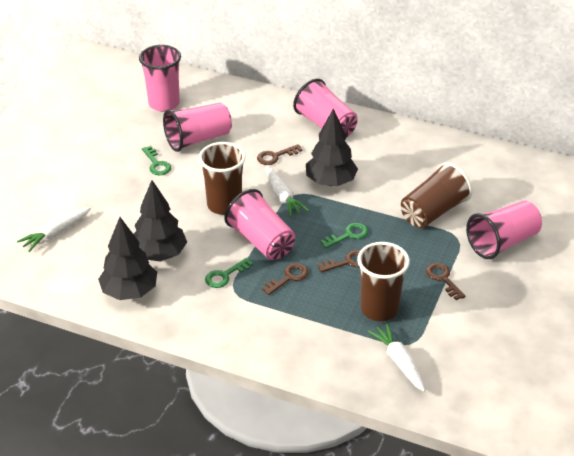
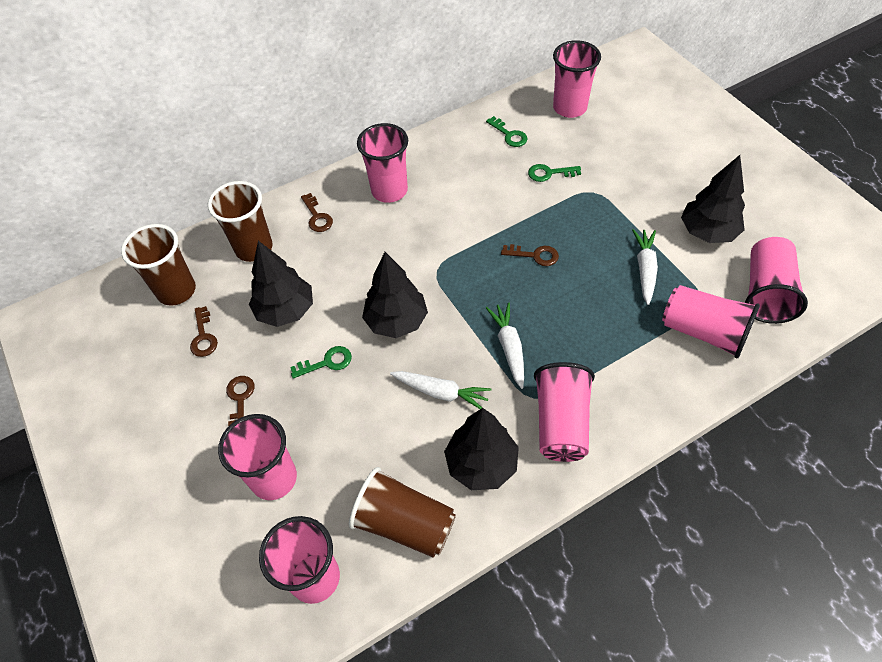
black tree: 3 -> 4
pink cup: 5 -> 7

